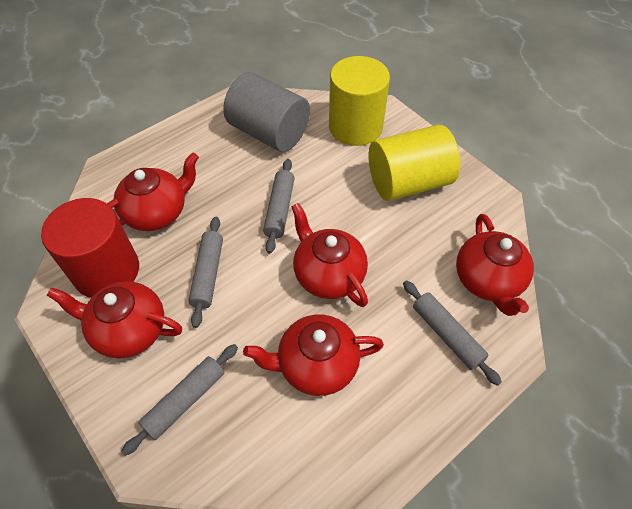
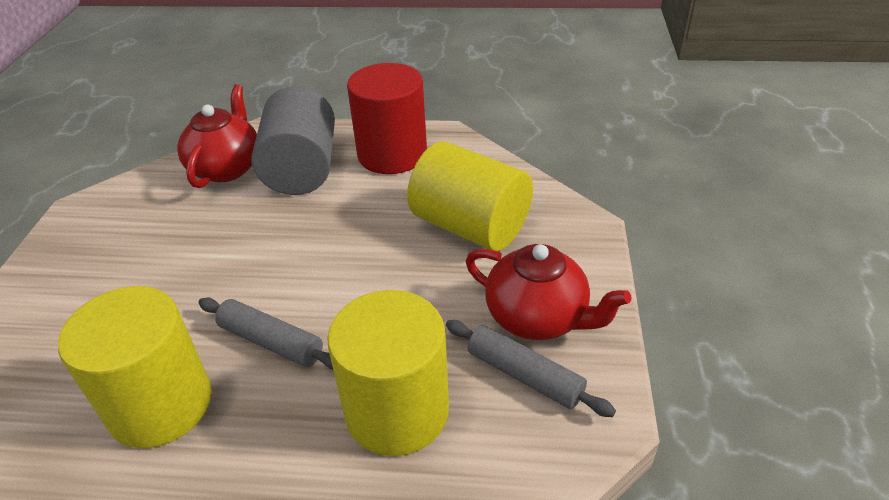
grey rolling pin: 4 -> 2
red teapot: 5 -> 2
yellow cylinder: 2 -> 3

